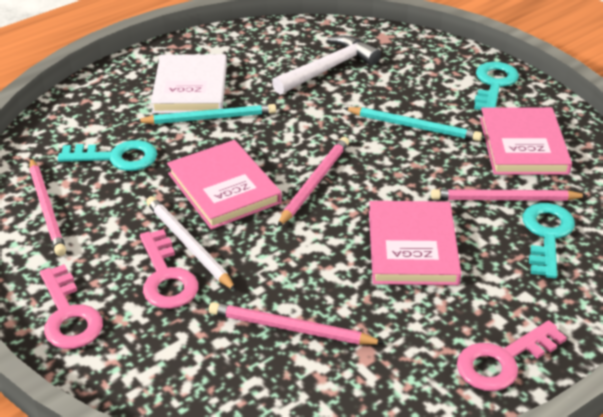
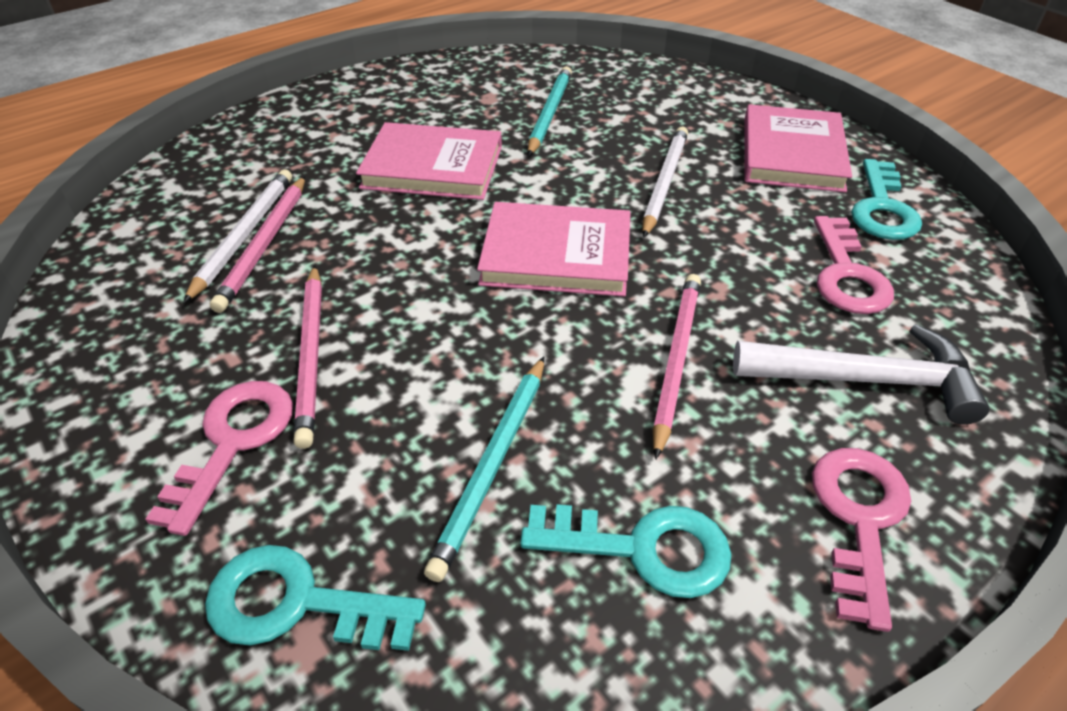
pink pencil: 4 -> 3
white book: 1 -> 0
white pencil: 1 -> 2

